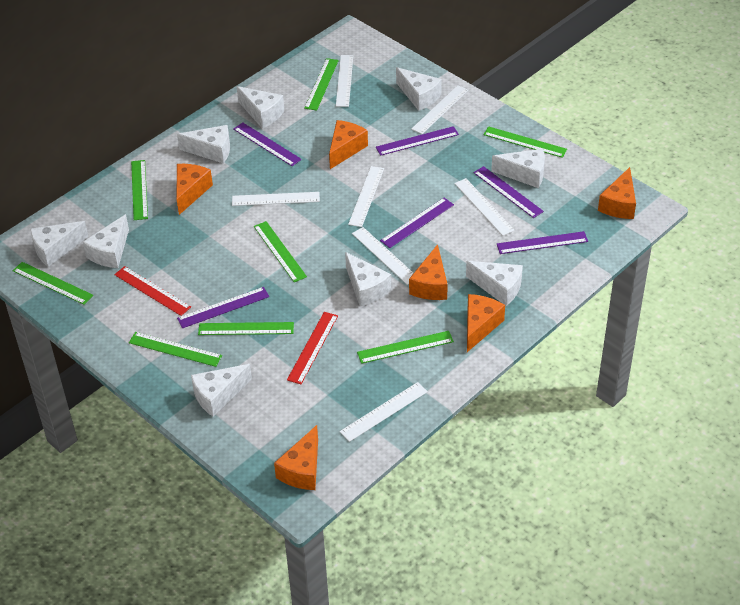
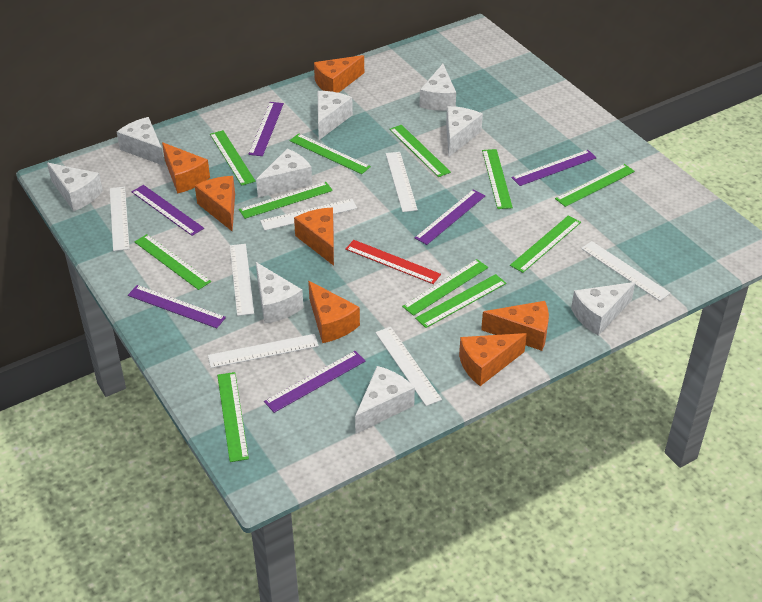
green ruler: 8 -> 11
orange cheese: 6 -> 7
red ruler: 2 -> 1

